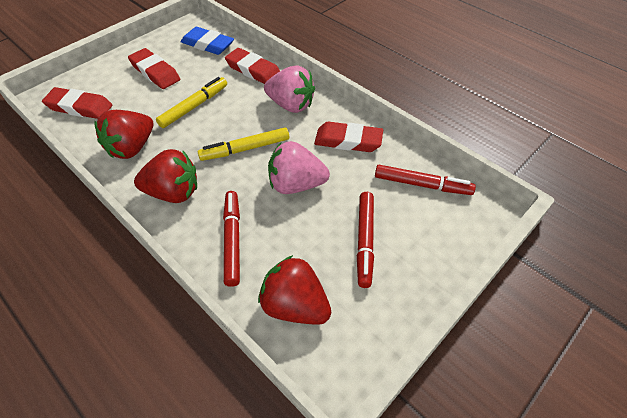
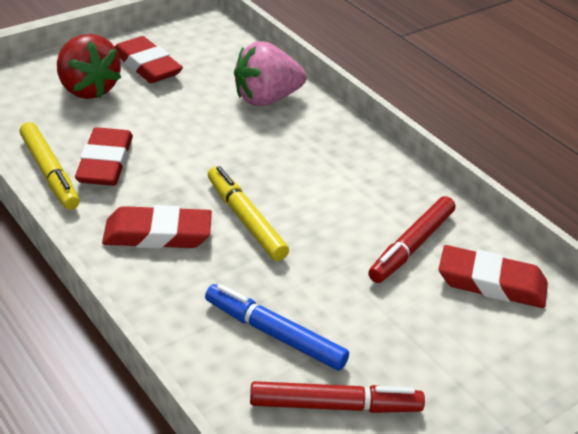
blue eraser: 1 -> 0
blue marker: 0 -> 1
pink strawberry: 2 -> 1
red marker: 3 -> 2
red strawberry: 3 -> 1

